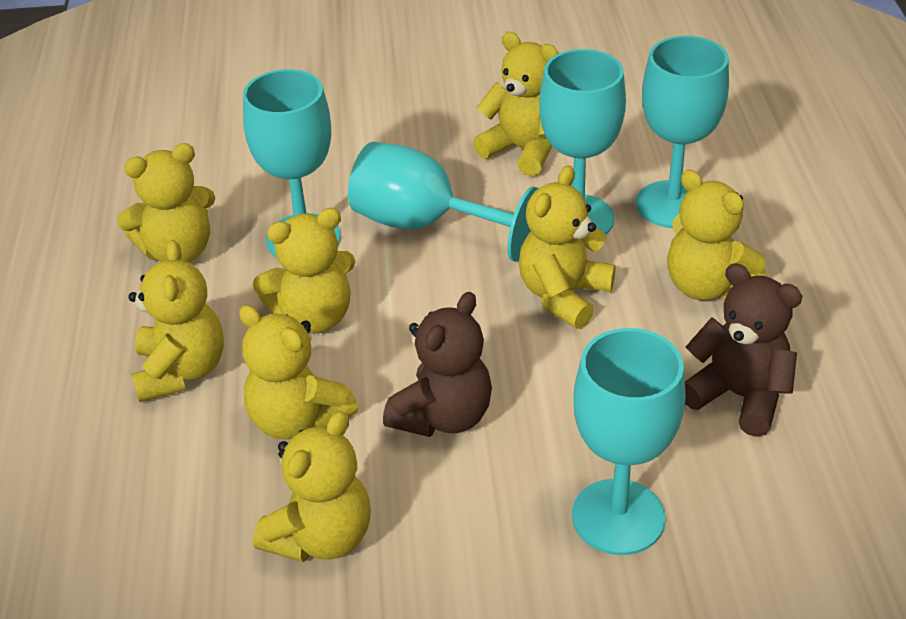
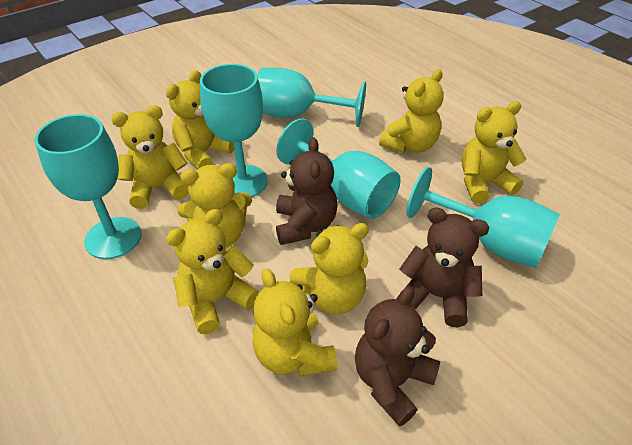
brown teddy bear: 2 -> 3

